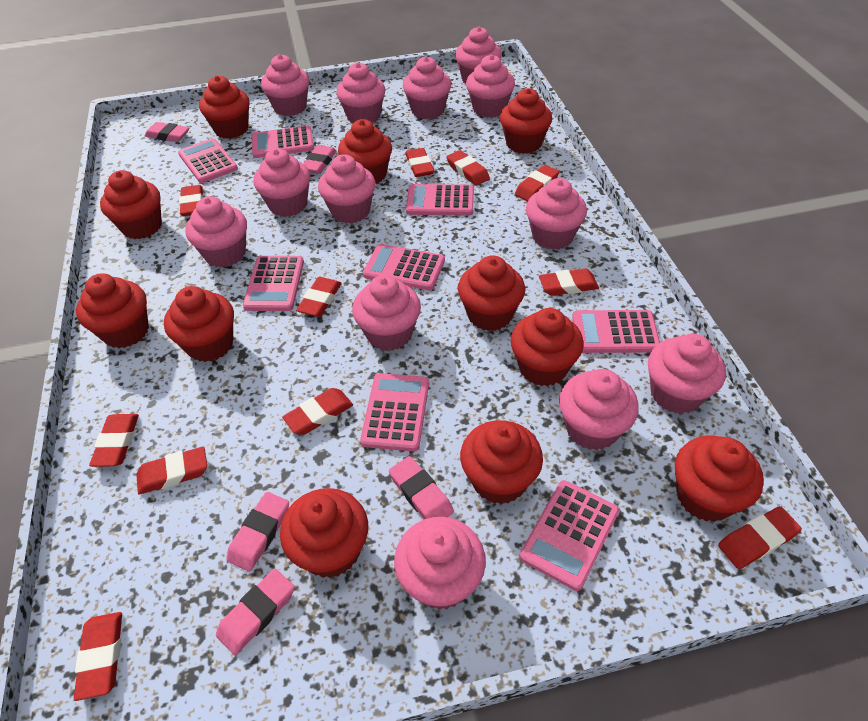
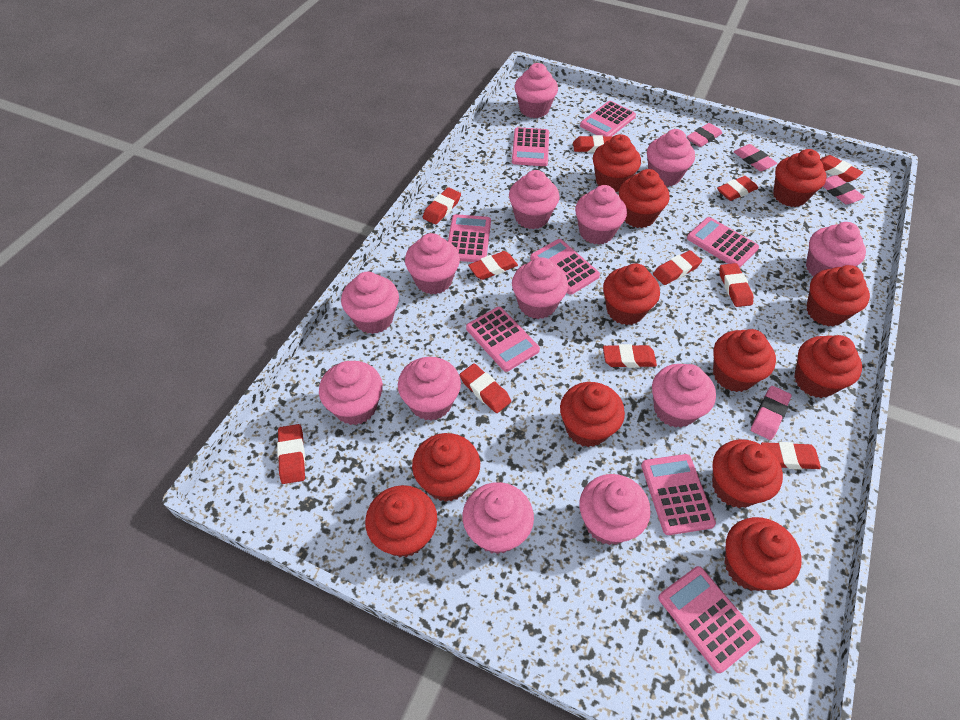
pink eraser: 5 -> 4
red cupcake: 11 -> 12

